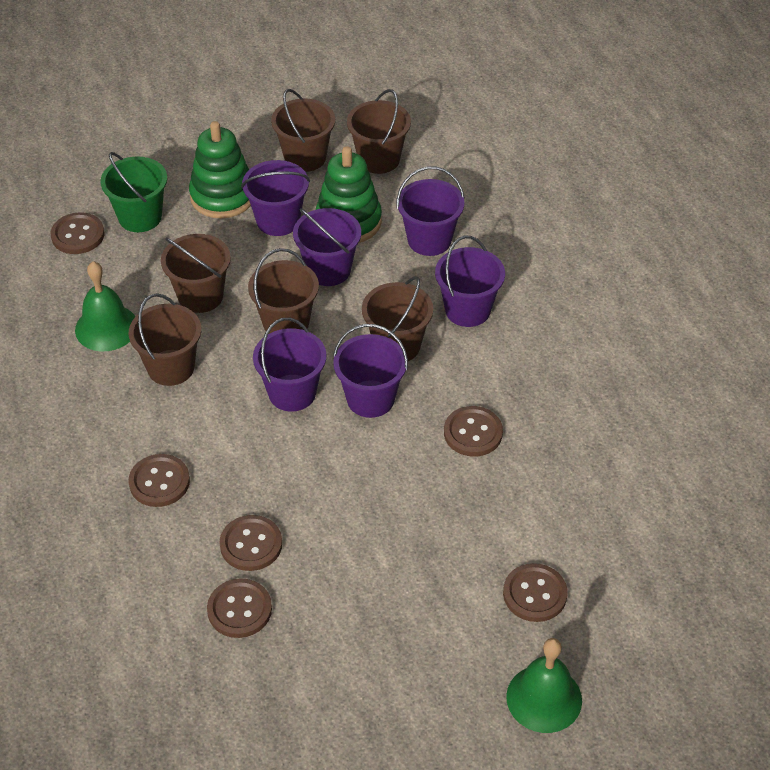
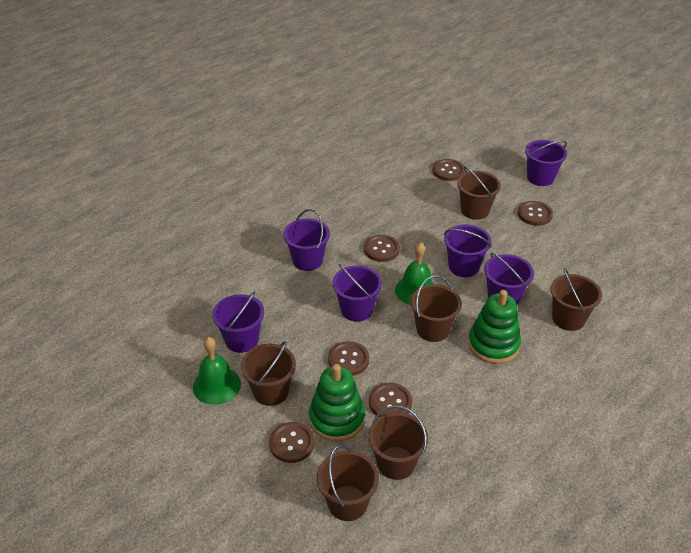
green bucket: 1 -> 0

